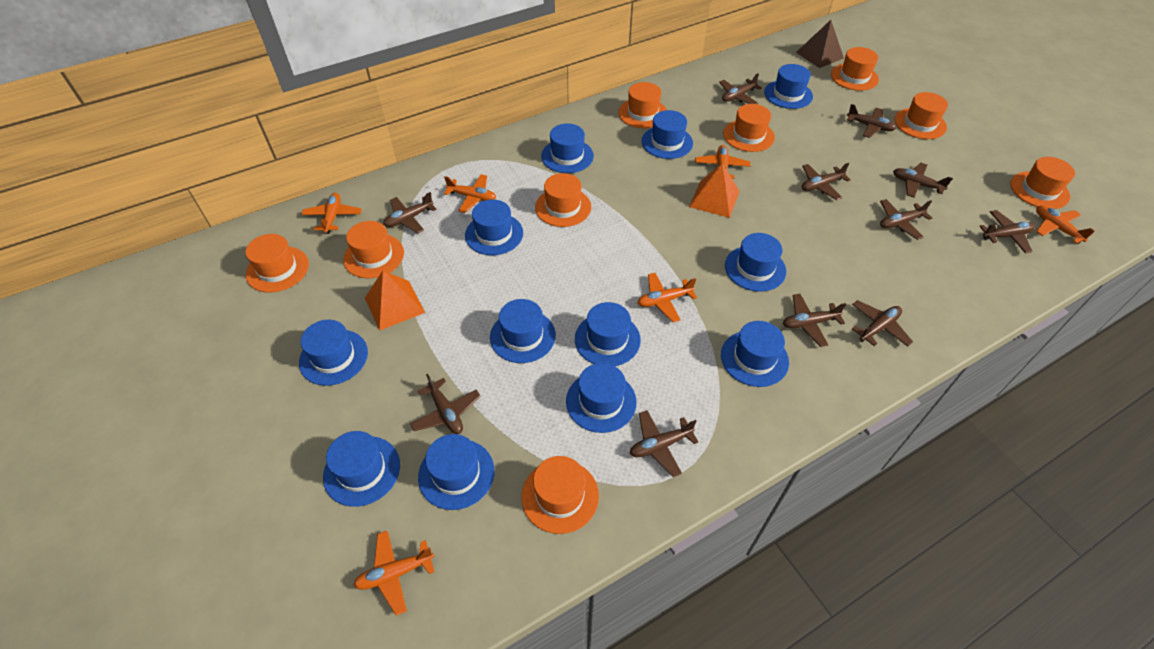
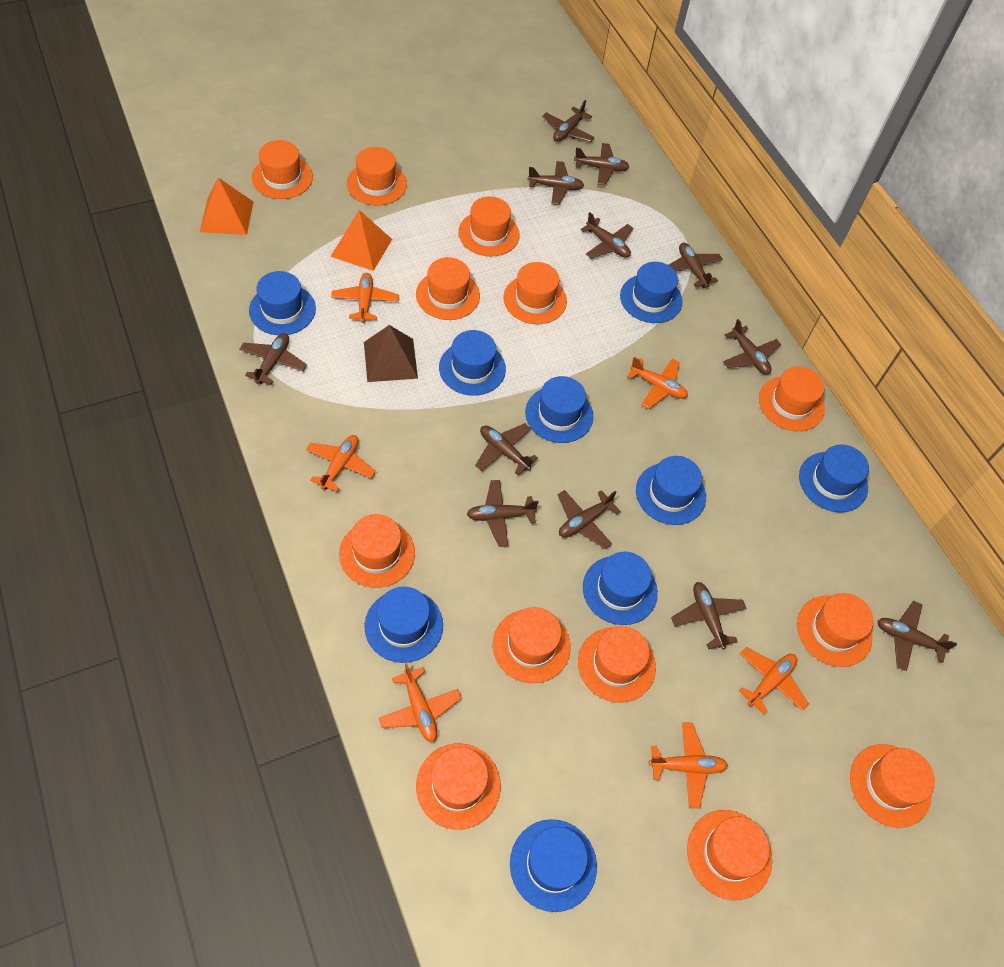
blue hat: 12 -> 9
brown plane: 11 -> 12
orange hat: 9 -> 13

